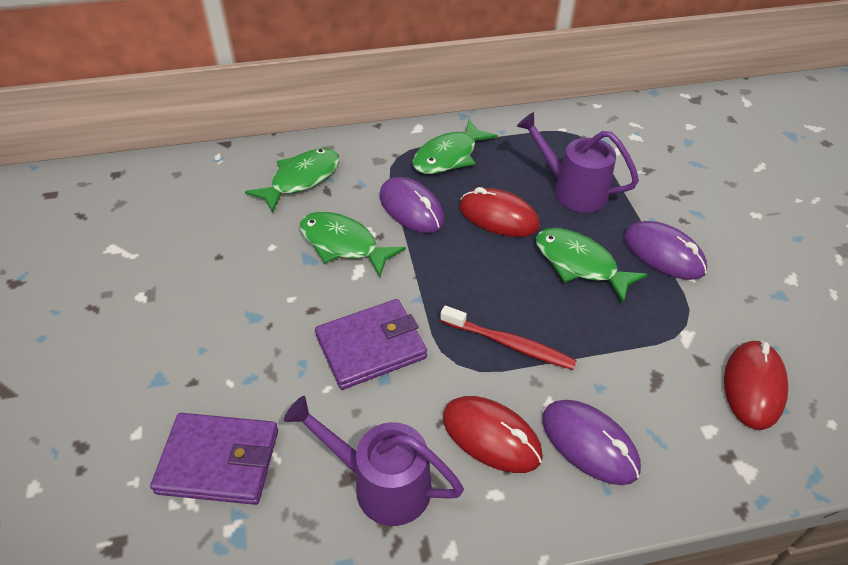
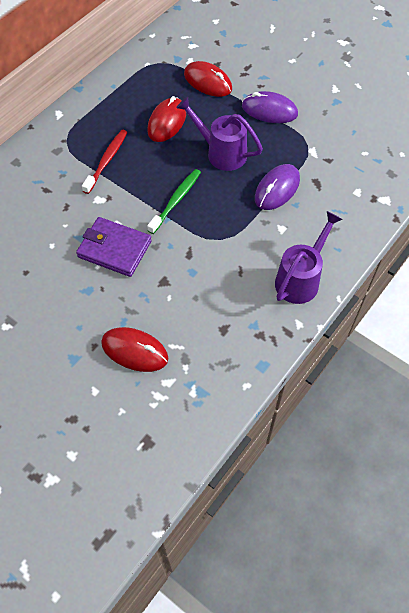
green fish: 4 -> 0
green toothbrush: 0 -> 1
purple mouse: 3 -> 2
purple wallet: 2 -> 1

